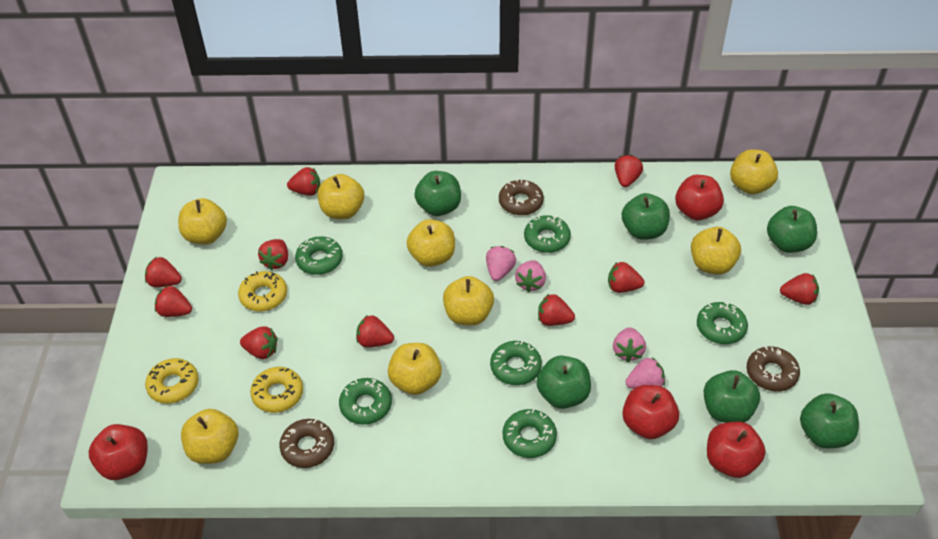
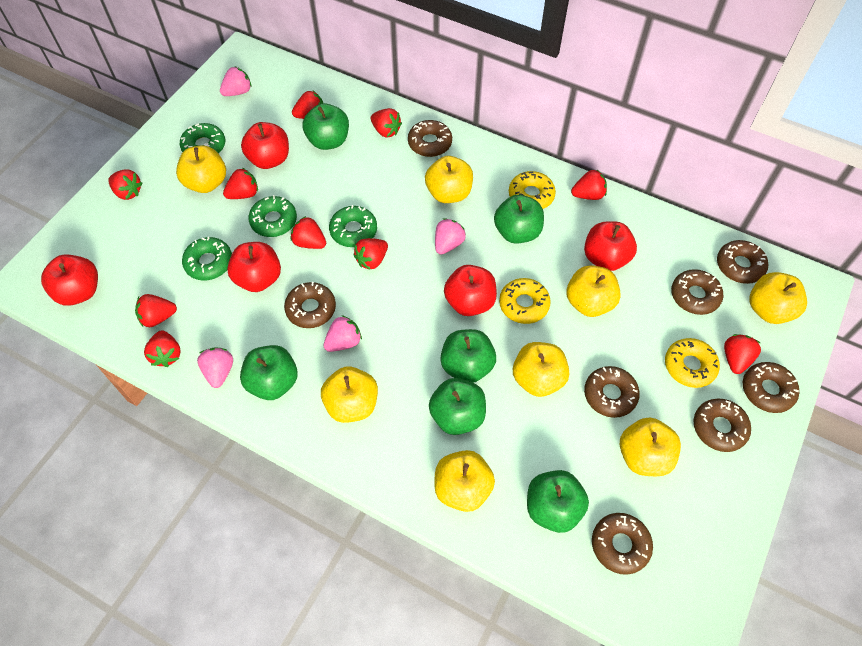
brown donut: 3 -> 8
green donut: 6 -> 4
red apple: 4 -> 5

